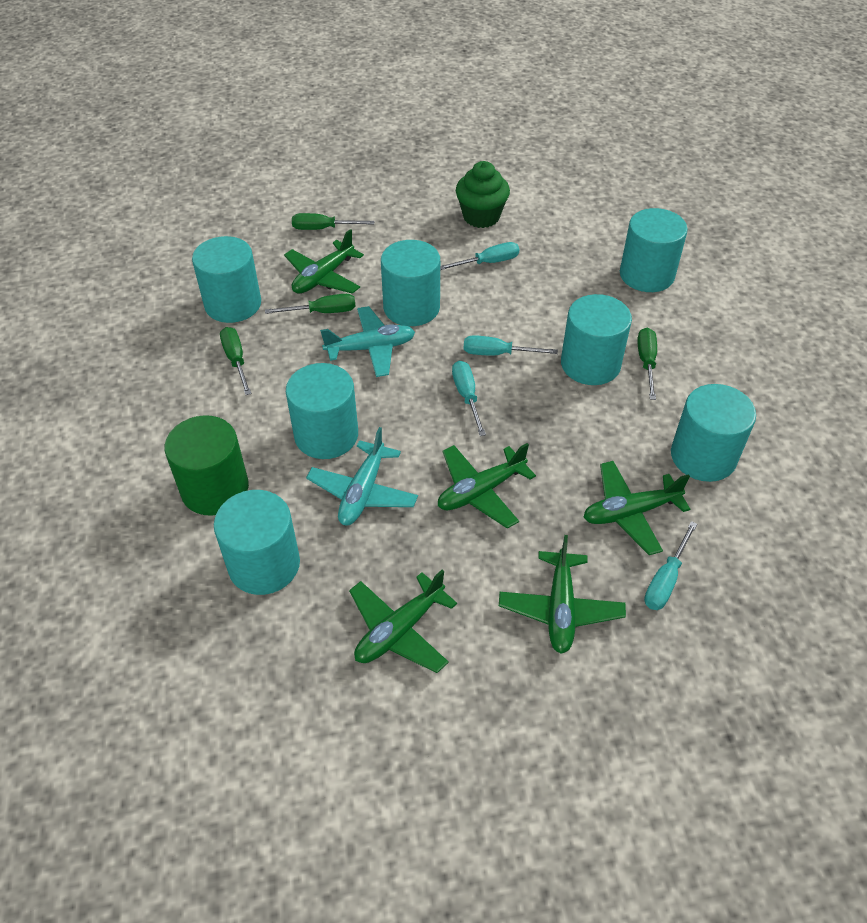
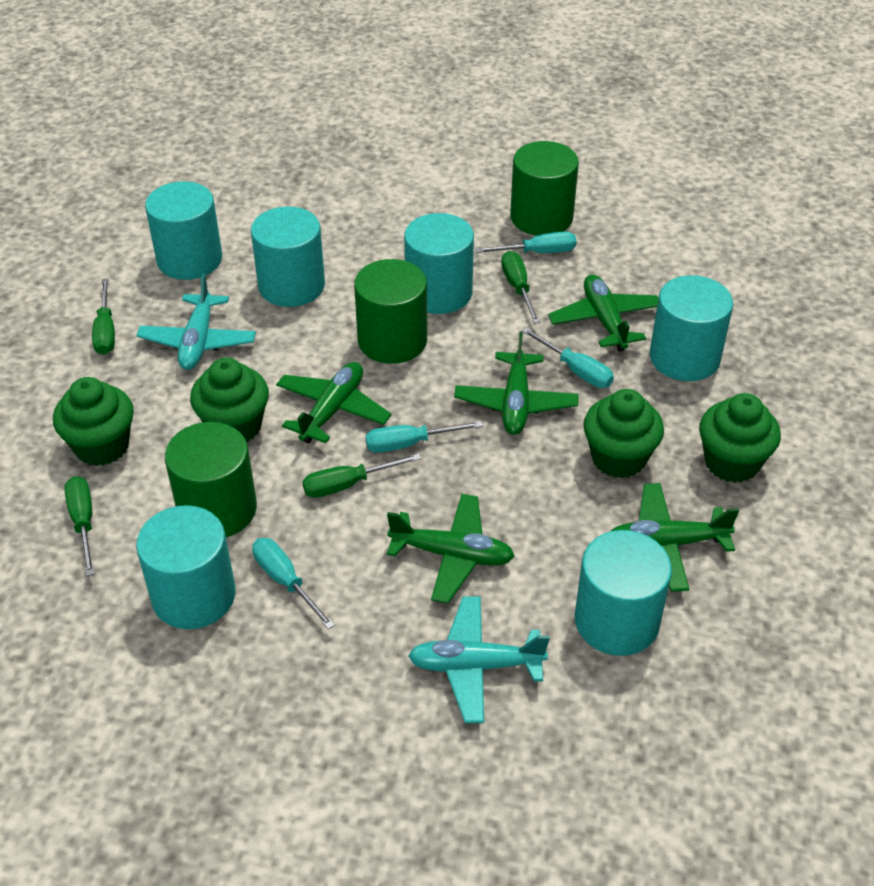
green cupcake: 1 -> 4
green cylinder: 1 -> 3
turquoise cylinder: 7 -> 6

